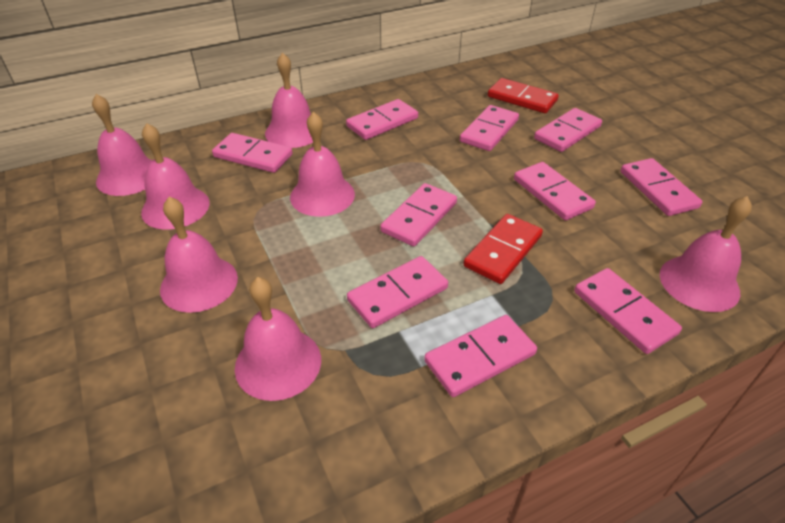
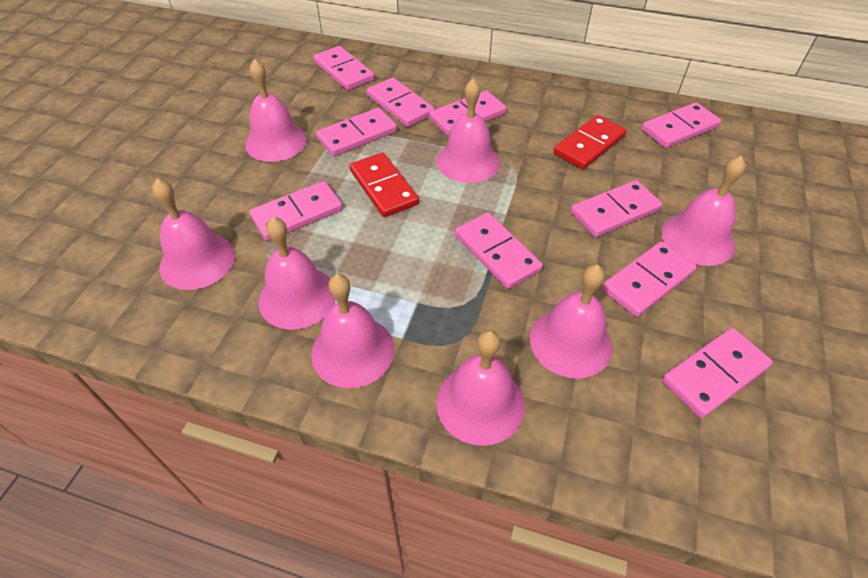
pink bell: 7 -> 8

